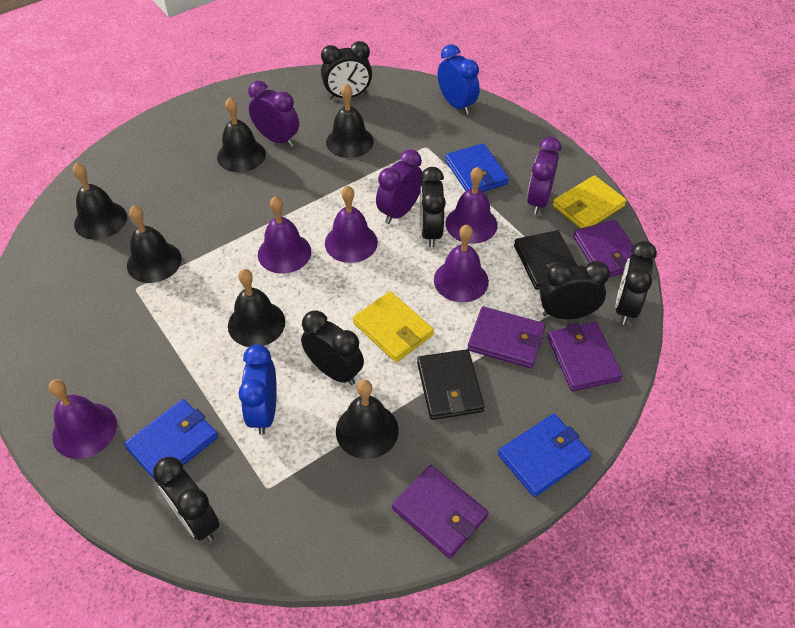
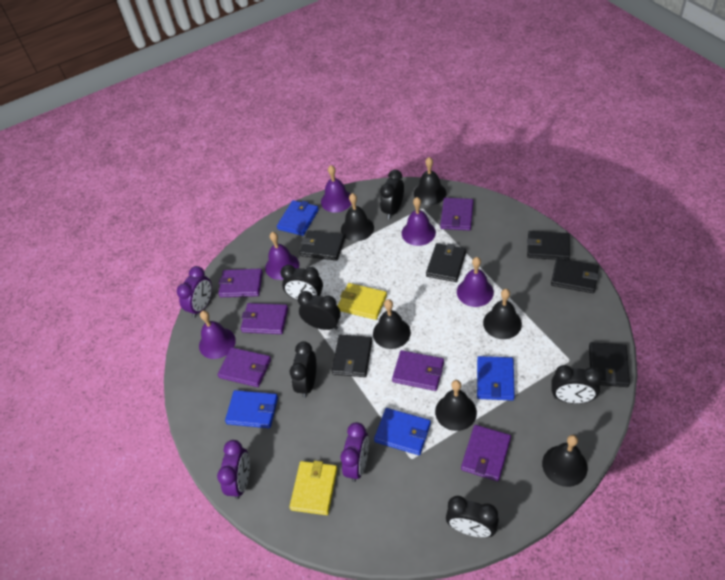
black wallet: 2 -> 6
blue clock: 2 -> 0
blue wallet: 3 -> 4
purple wallet: 4 -> 6

